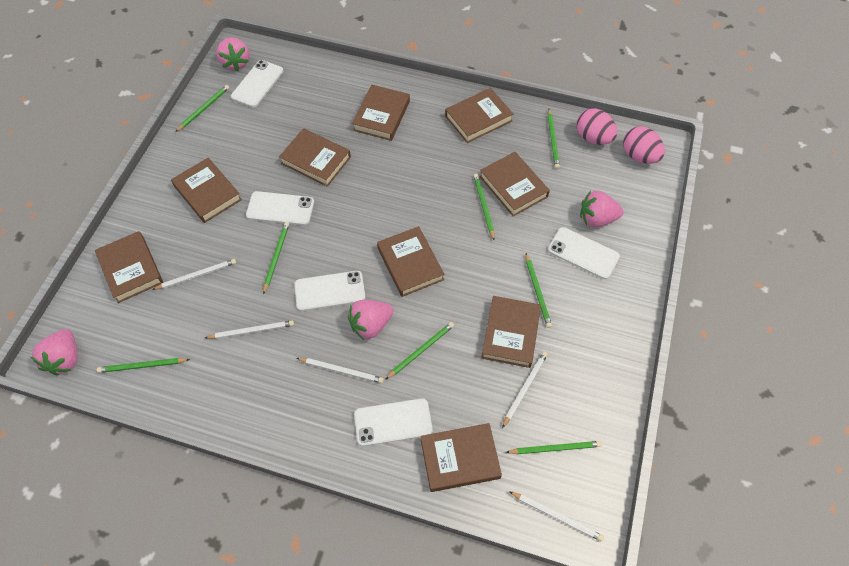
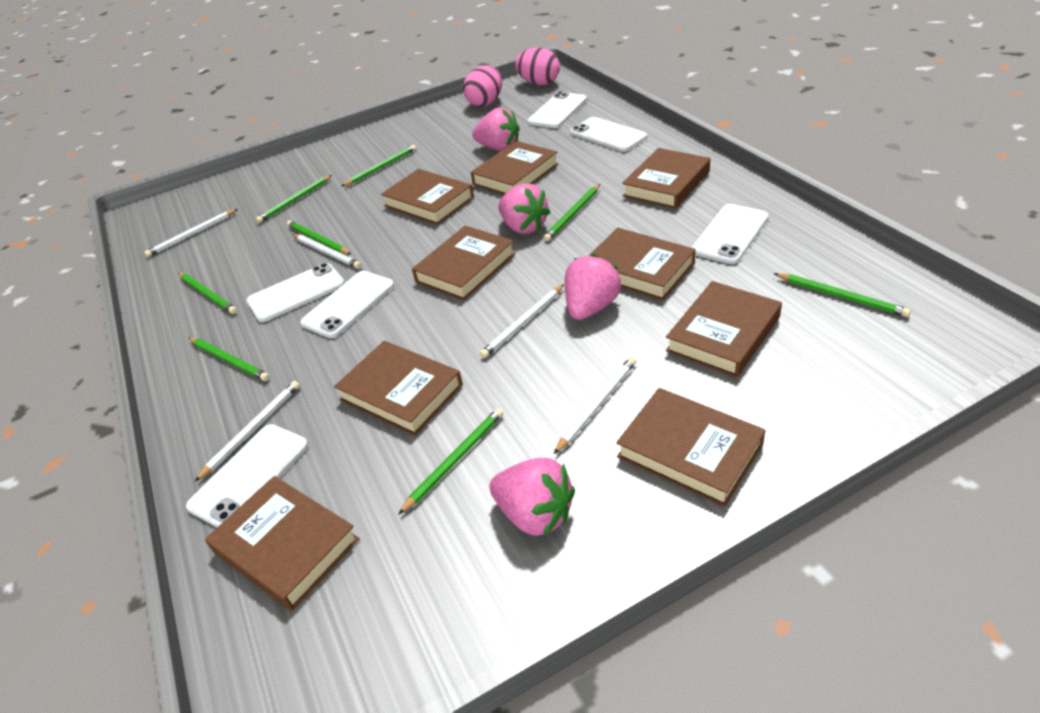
white phone: 5 -> 6

